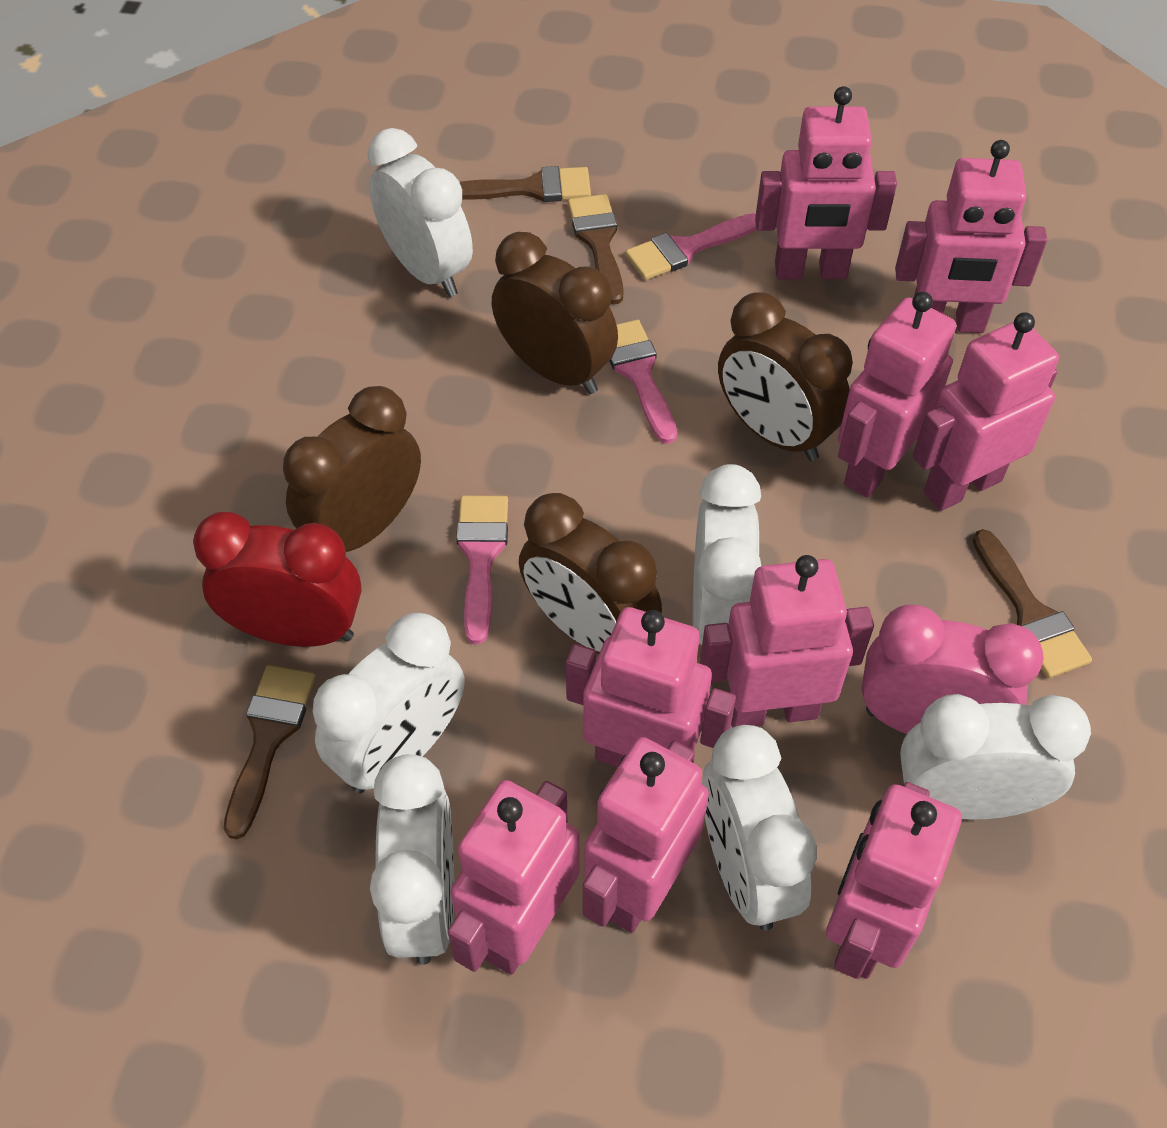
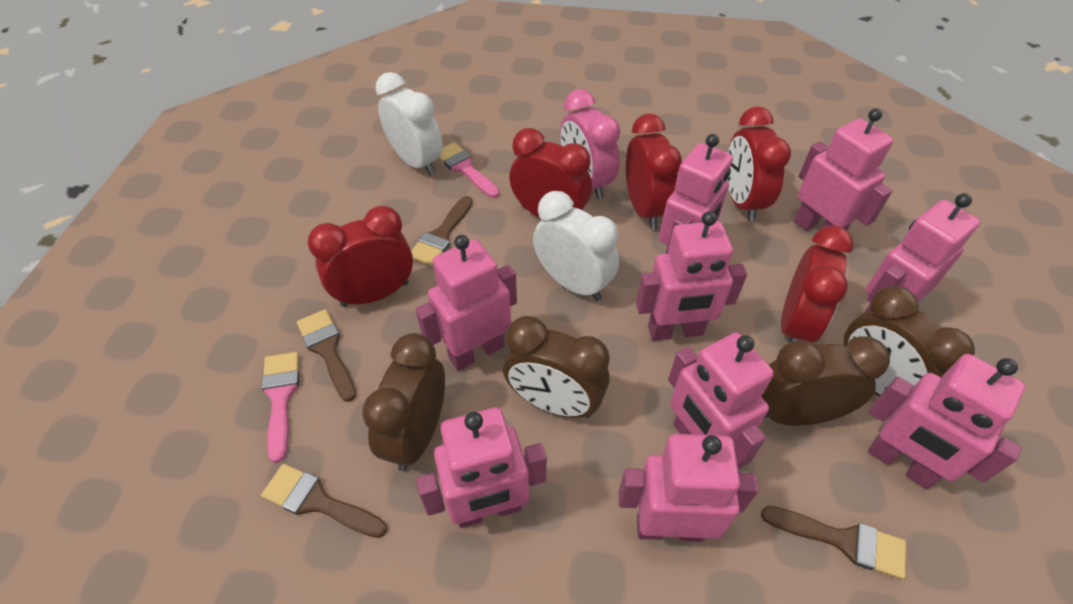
pink brush: 3 -> 2
red clock: 1 -> 5
white clock: 6 -> 2

